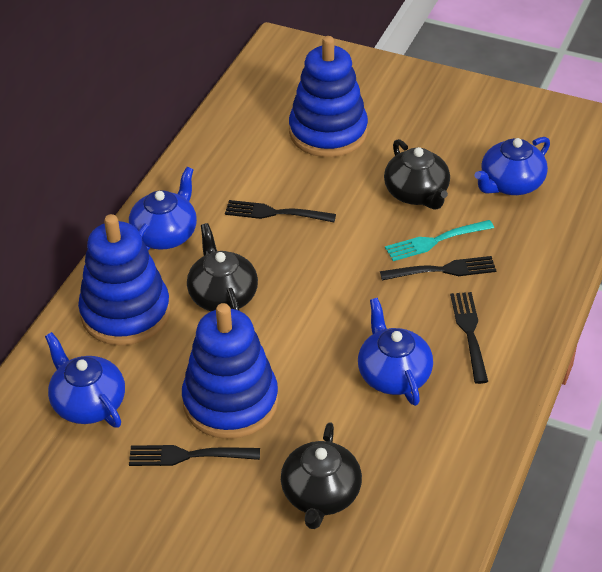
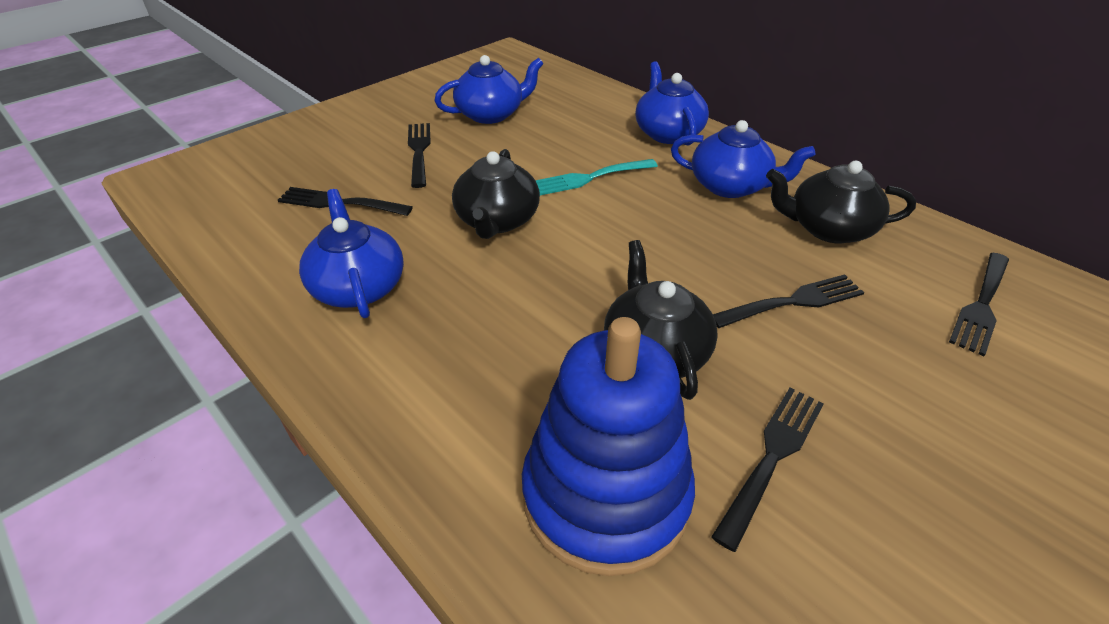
black fork: 4 -> 5
blue stacking toy: 3 -> 1

